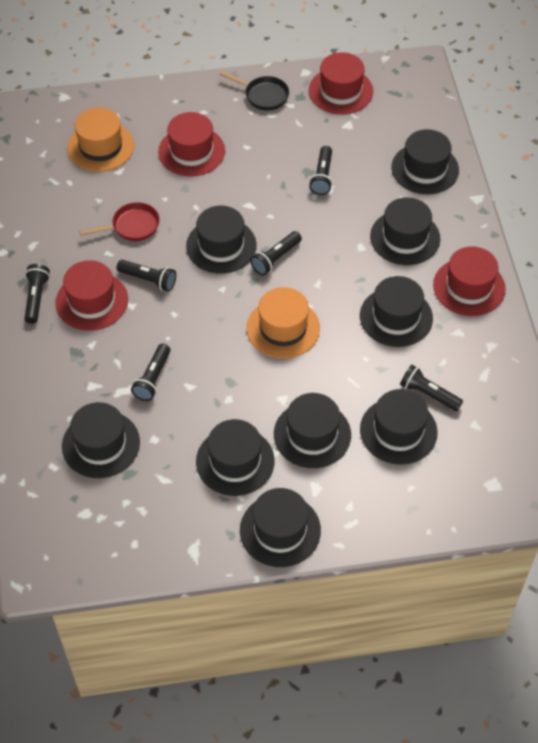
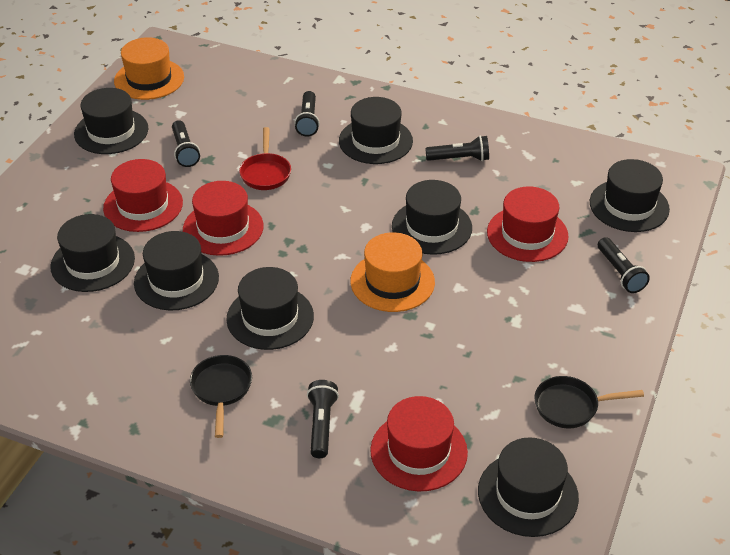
black flashlight: 6 -> 5
black hat: 9 -> 8
black pan: 1 -> 2

